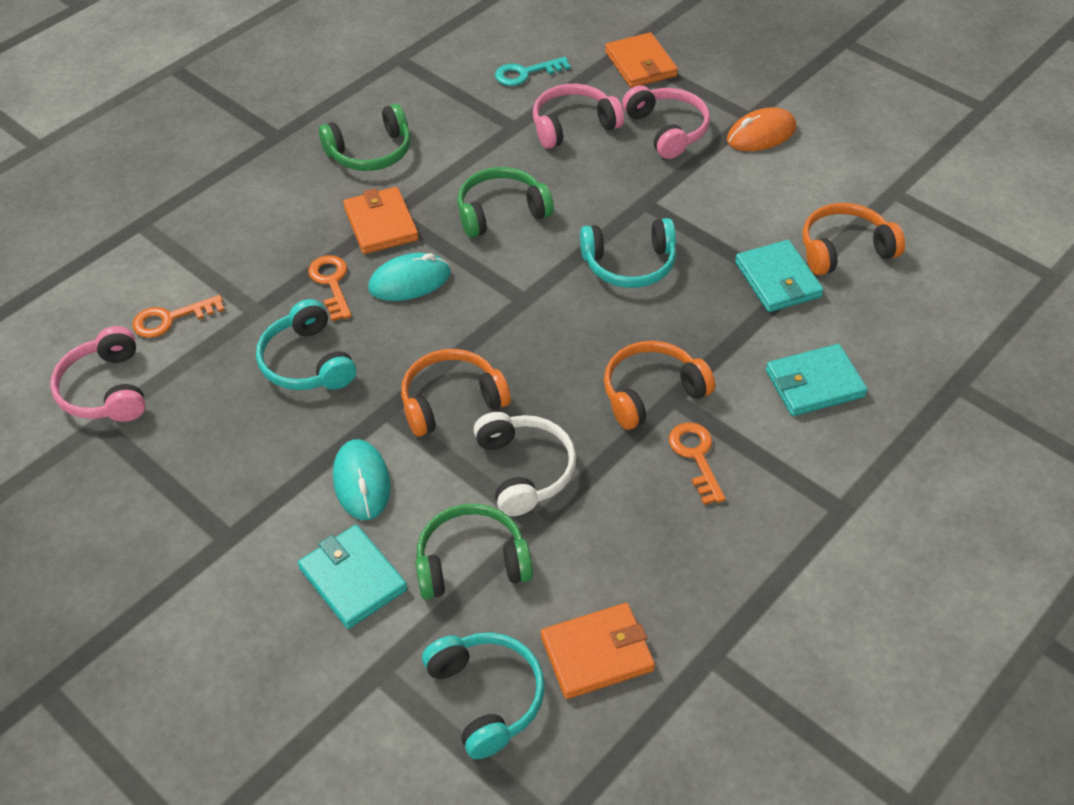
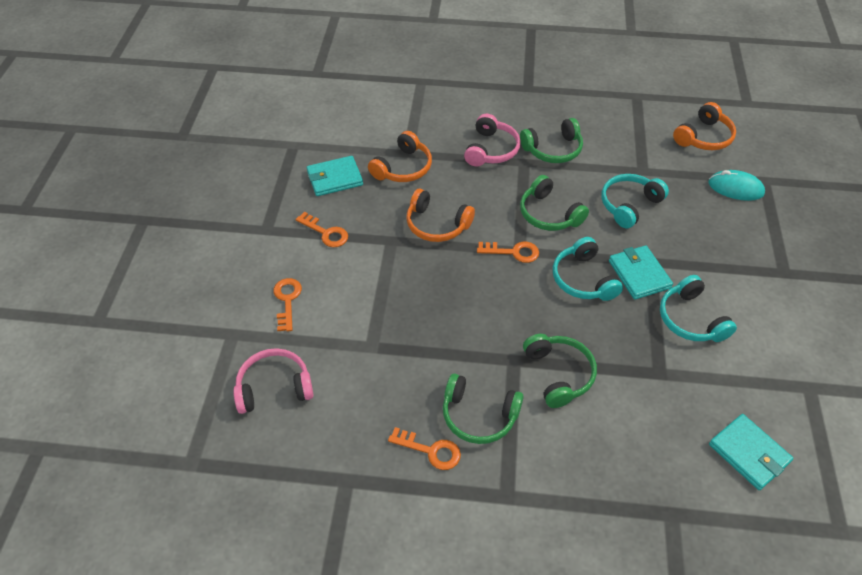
green headphones: 3 -> 4
orange key: 3 -> 4
orange mouse: 1 -> 0
orange wallet: 3 -> 0
pink headphones: 3 -> 2
turquoise key: 1 -> 0
turquoise mouse: 2 -> 1
white headphones: 1 -> 0

